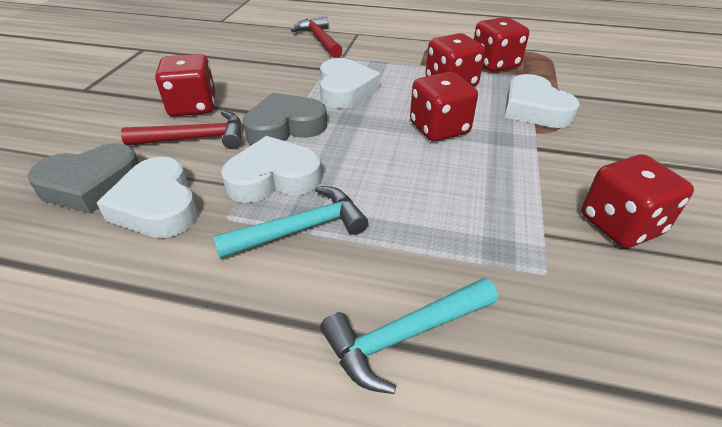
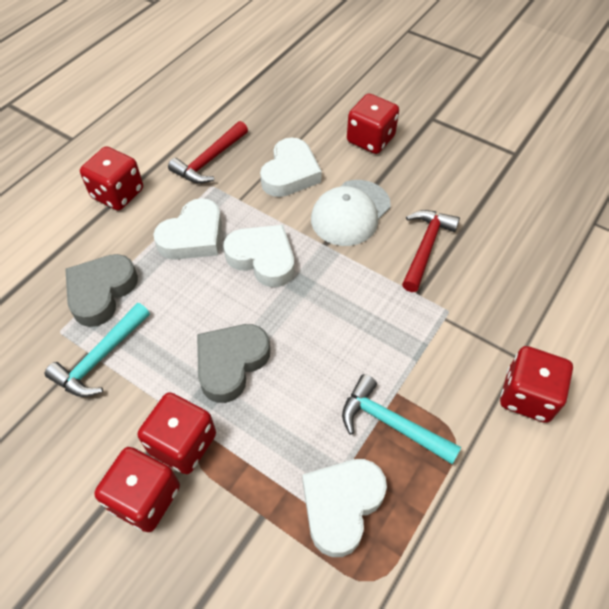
white cap: 0 -> 1

